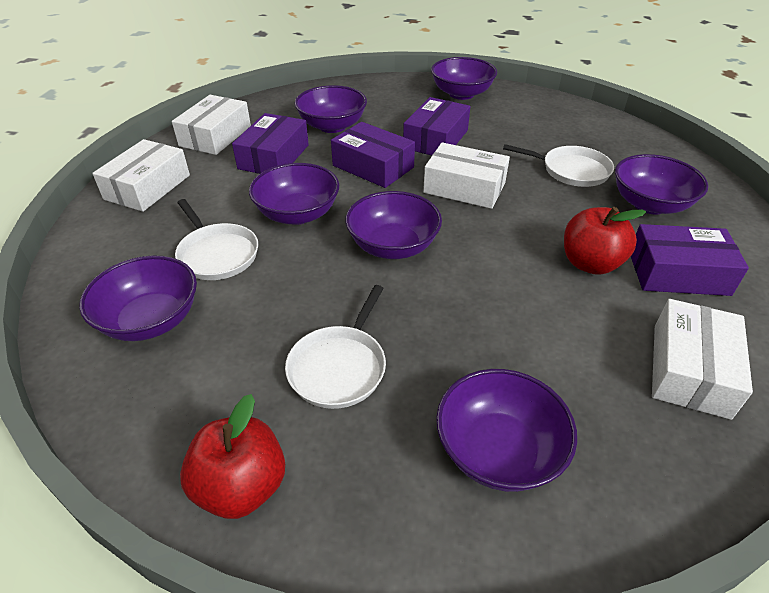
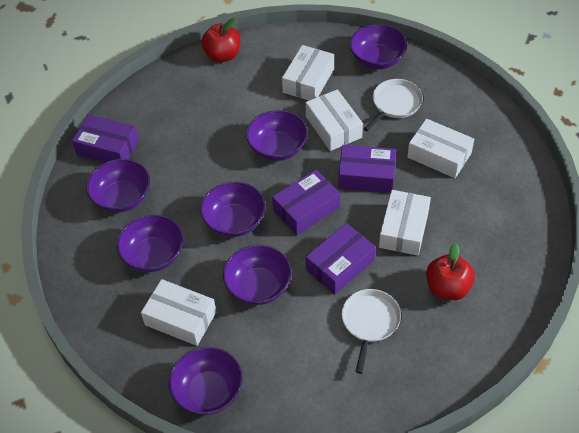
white box: 4 -> 5
white pan: 3 -> 2

